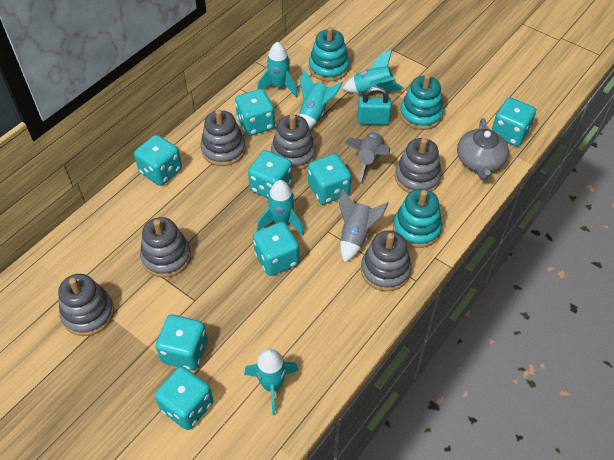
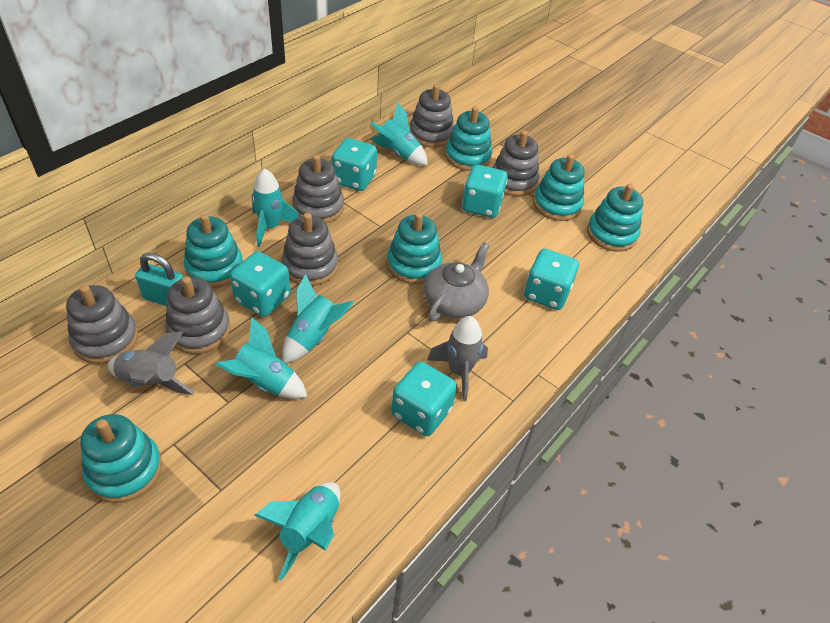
turquoise dice: 8 -> 5
turquoise stacking toy: 3 -> 6

